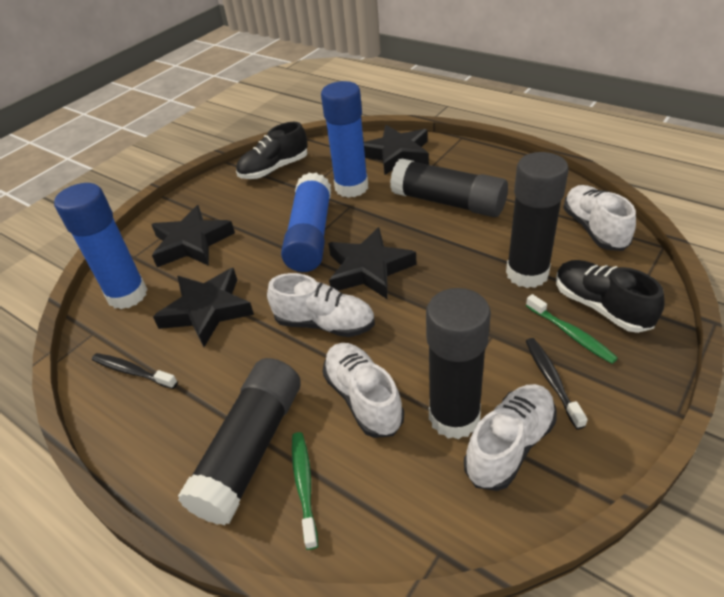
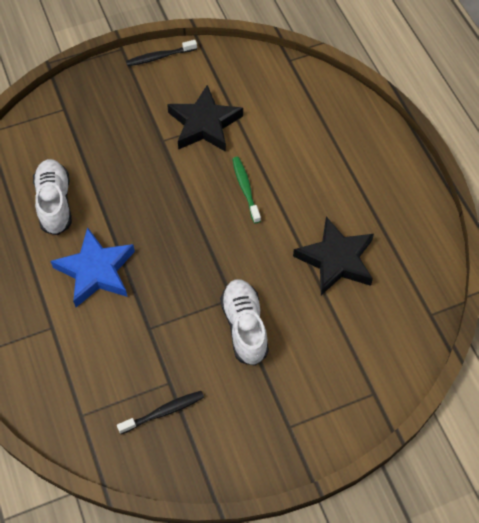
black glue stick: 4 -> 0
black shoe: 2 -> 0
black star: 4 -> 2
blue glue stick: 3 -> 0
blue star: 0 -> 1
green toothbrush: 2 -> 1
white shoe: 4 -> 2

